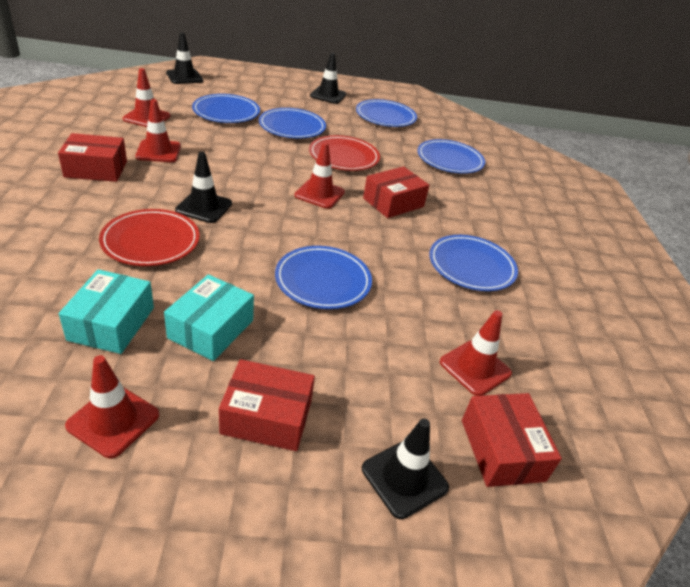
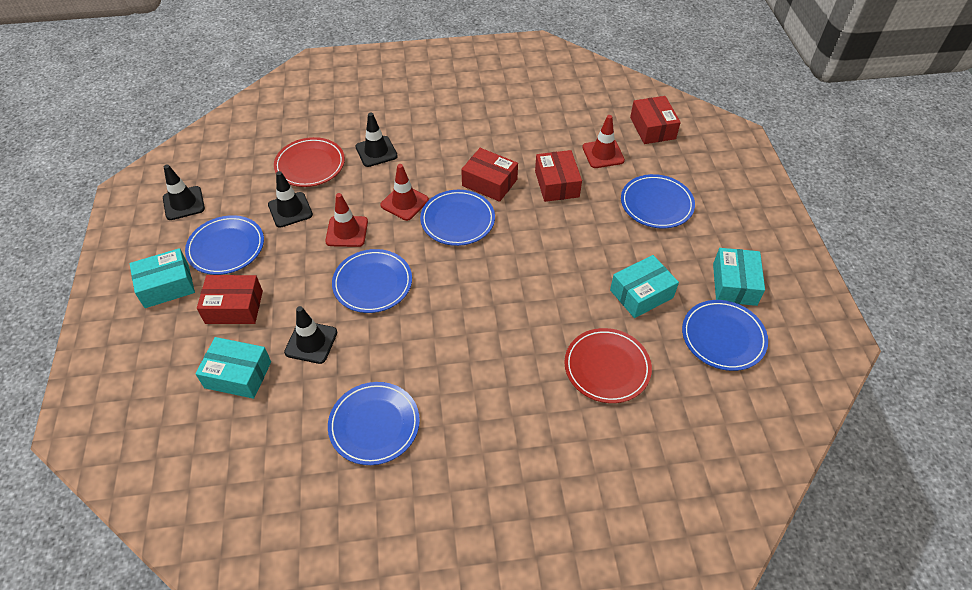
red traffic cone: 5 -> 3
turquoise box: 2 -> 4

